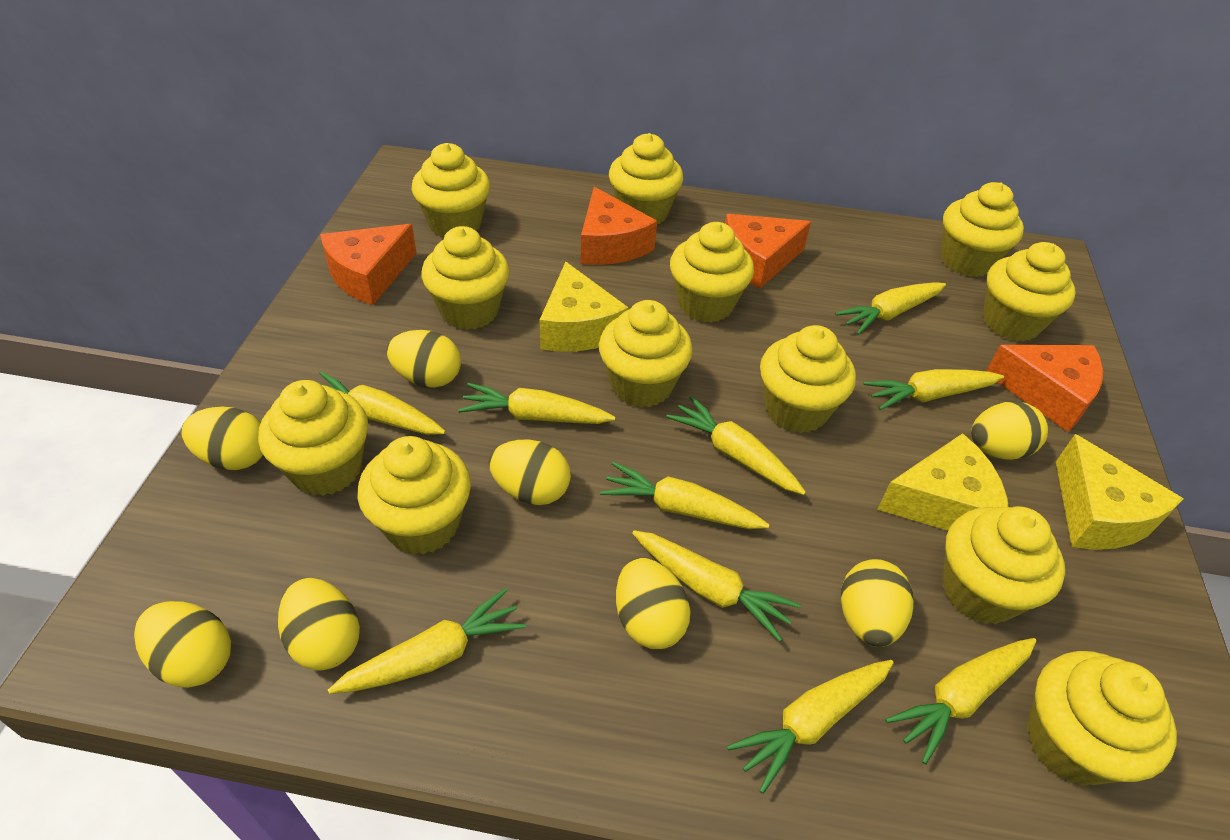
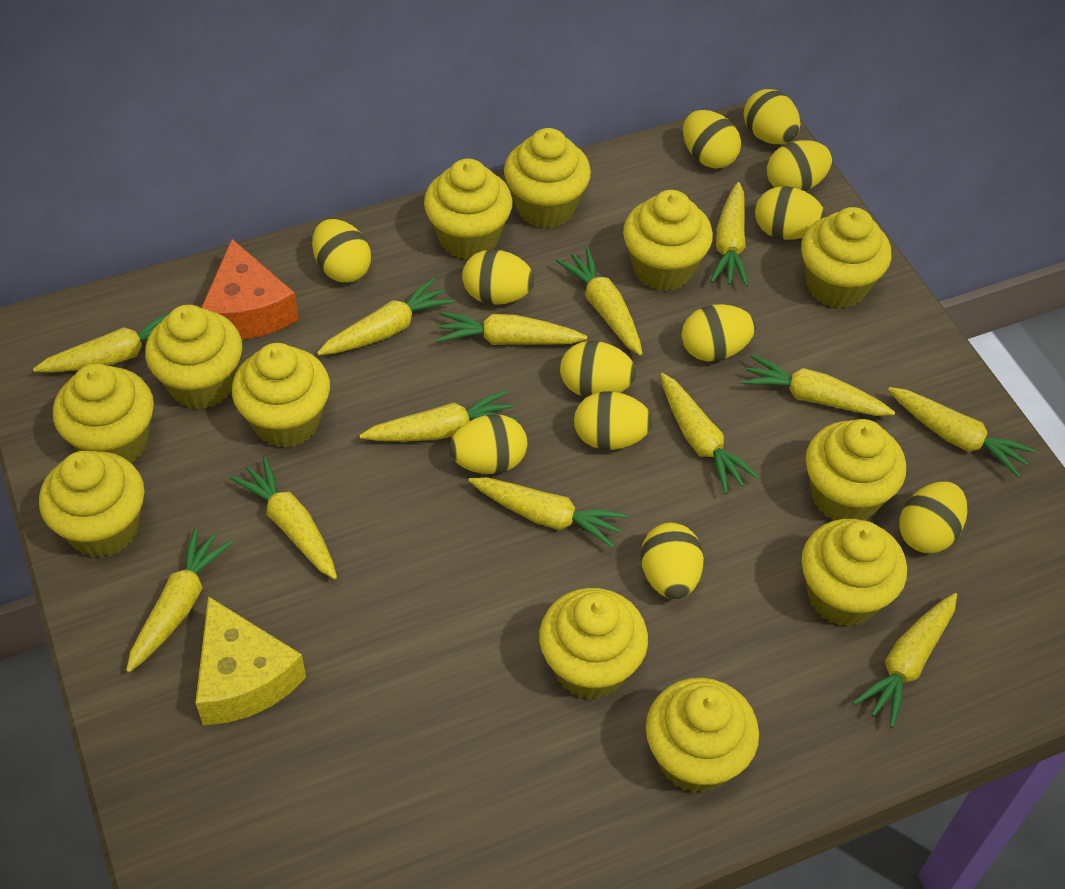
orange cheese: 4 -> 1
yellow carrot: 10 -> 13
yellow cheese: 3 -> 1
yellow egg: 8 -> 12

